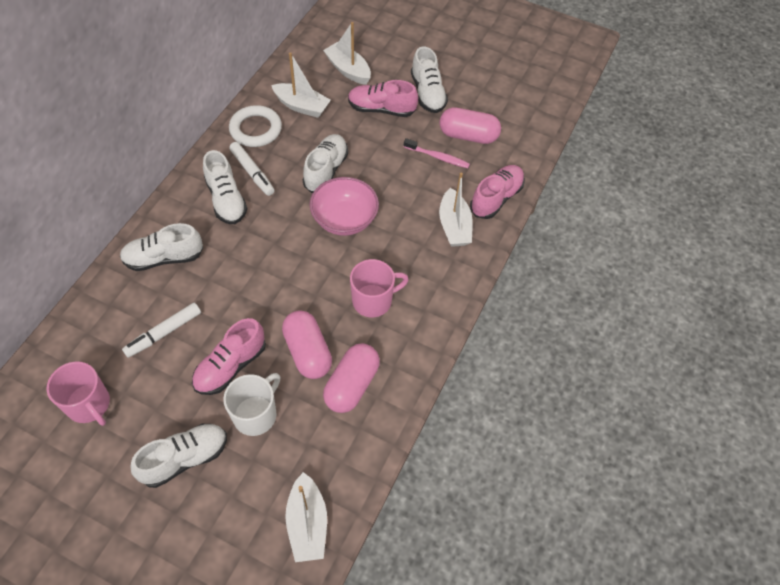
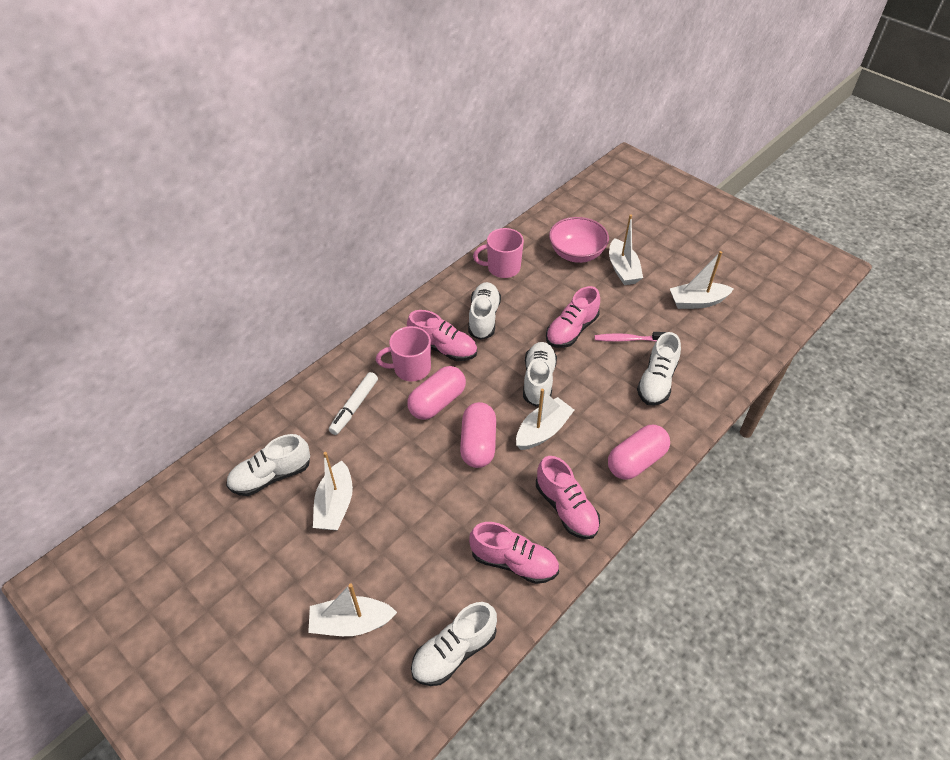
pink shoe: 3 -> 4
white boat: 4 -> 5
white marker: 2 -> 1
white mug: 1 -> 0
white ring: 1 -> 0

